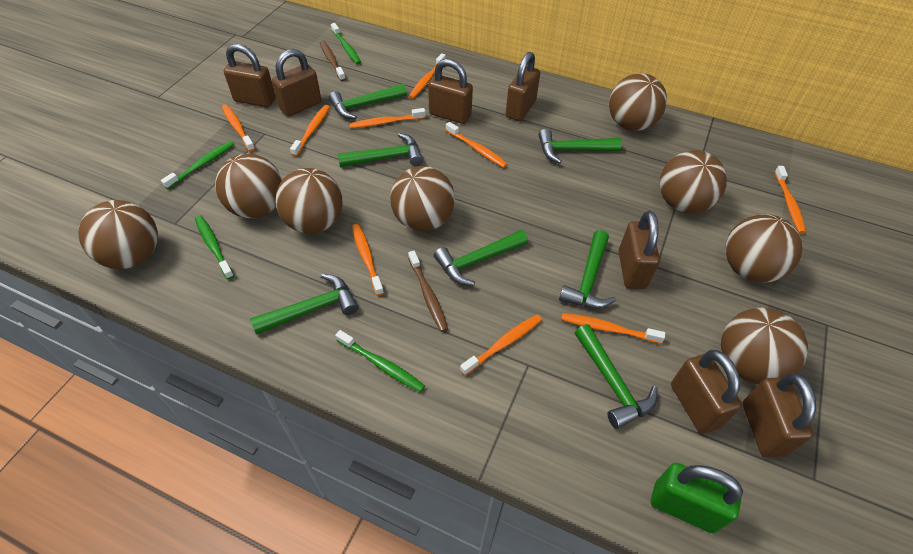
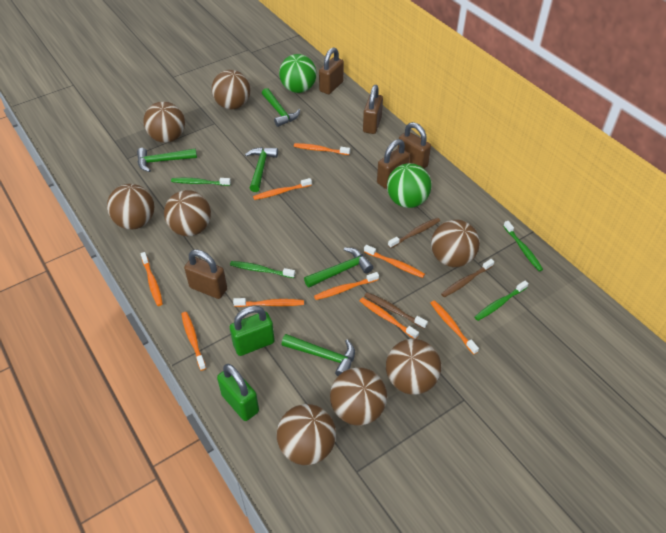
brown padlock: 7 -> 5
brown toothbrush: 2 -> 3
green ball: 0 -> 2
green hammer: 7 -> 5
green padlock: 1 -> 2

